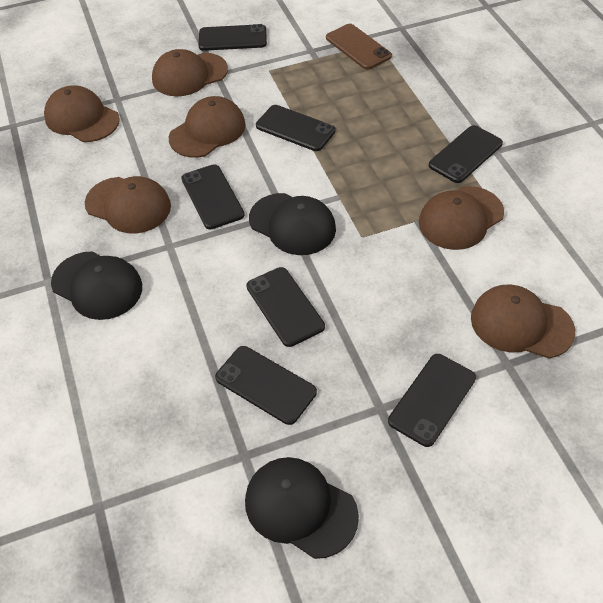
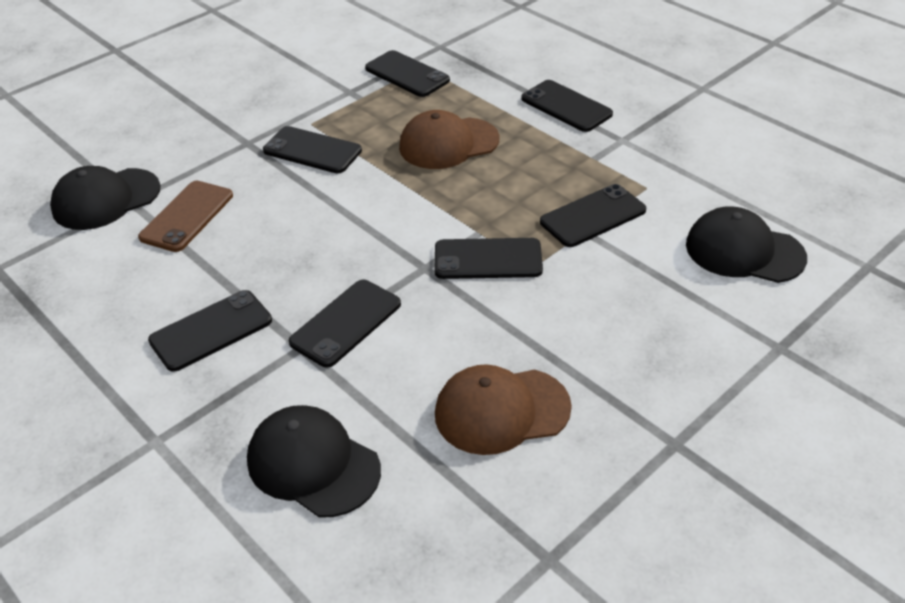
brown cap: 6 -> 2

